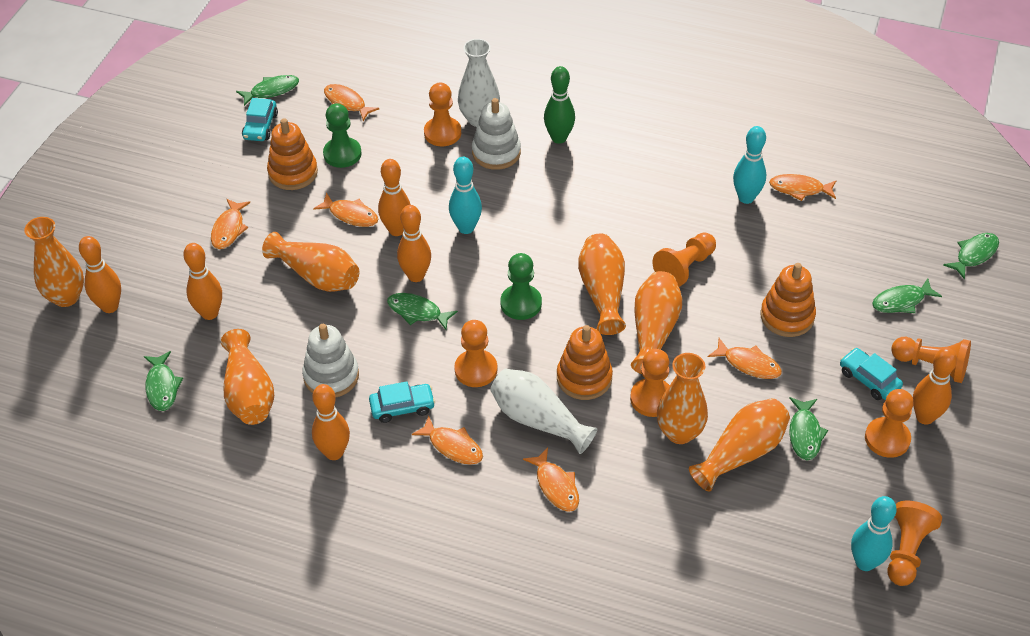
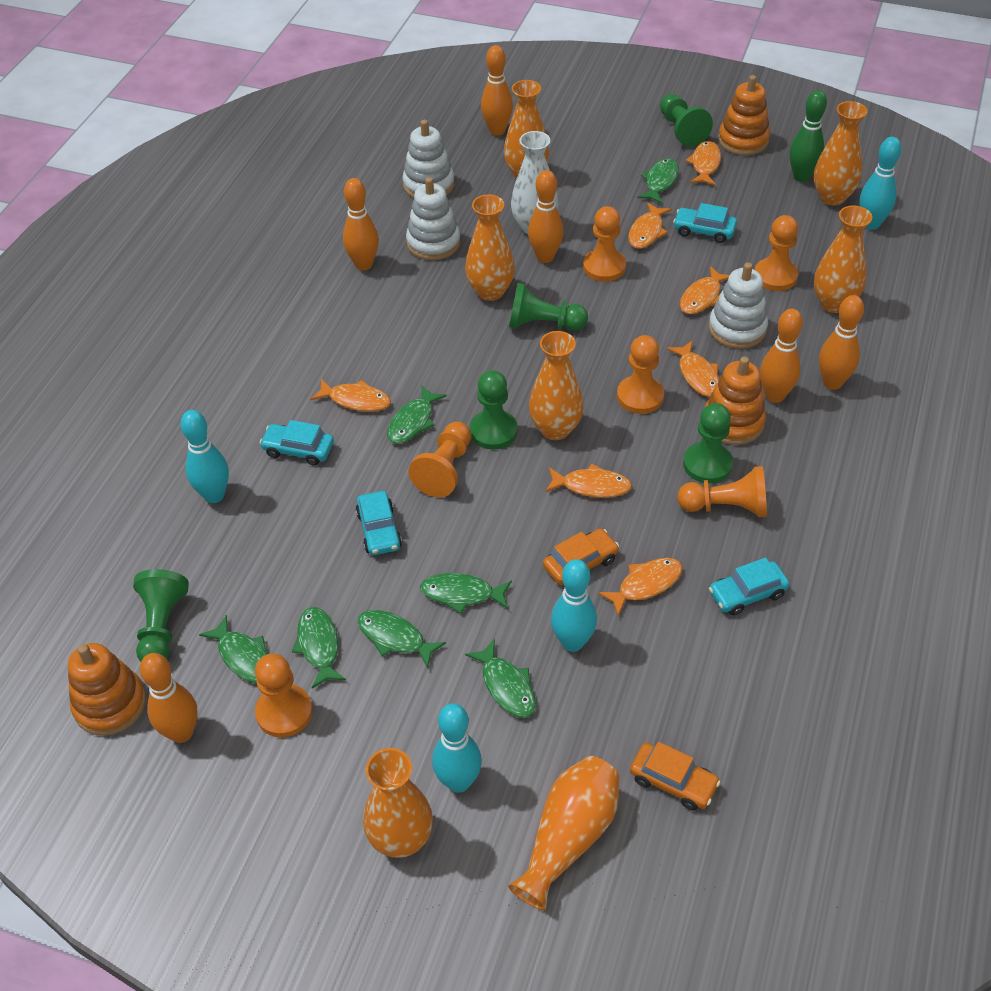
green fish: 6 -> 7
green pawn: 2 -> 5
orange car: 0 -> 2
orange pawn: 7 -> 6
turquoise bowling pin: 3 -> 4
turquoise car: 3 -> 4
white stacking toy: 2 -> 3
white vase: 2 -> 1

